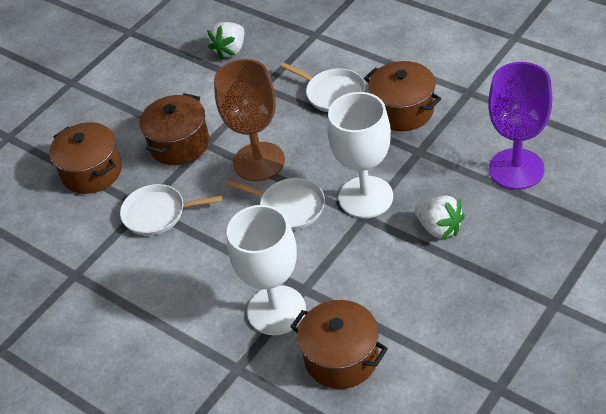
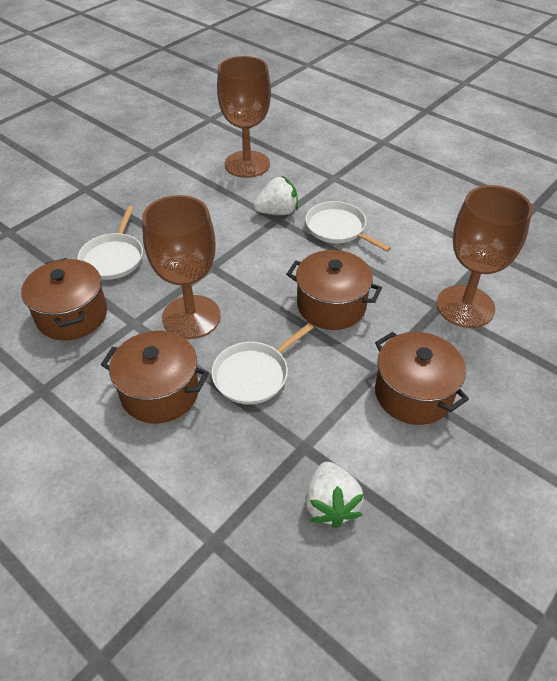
brown goblet: 1 -> 3
purple goblet: 1 -> 0
white goblet: 2 -> 0

